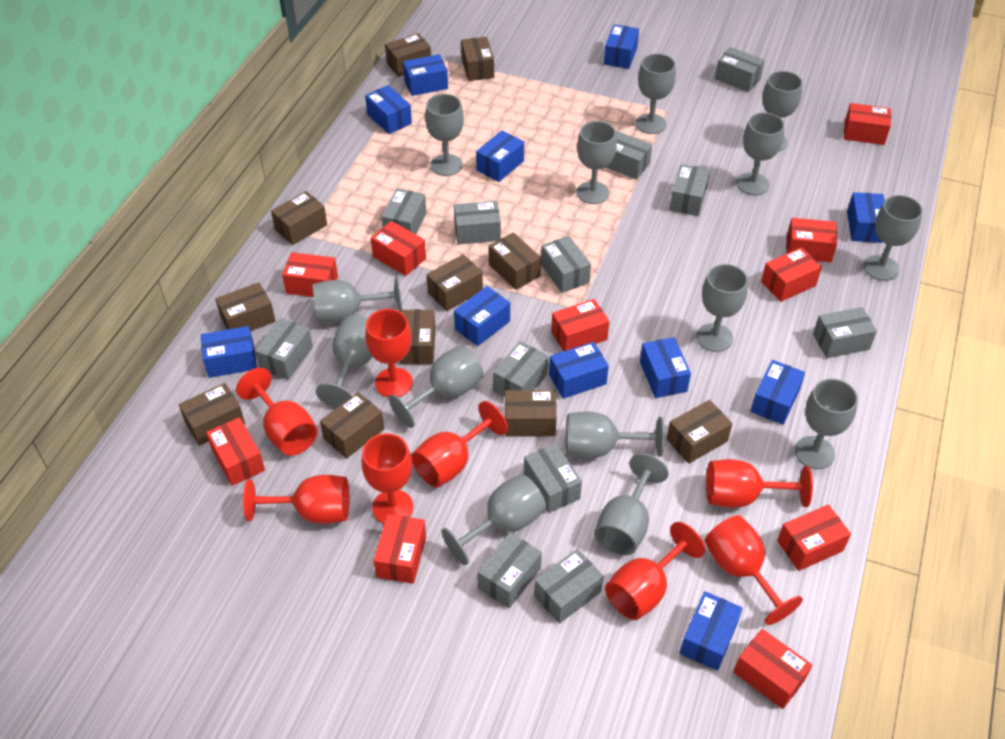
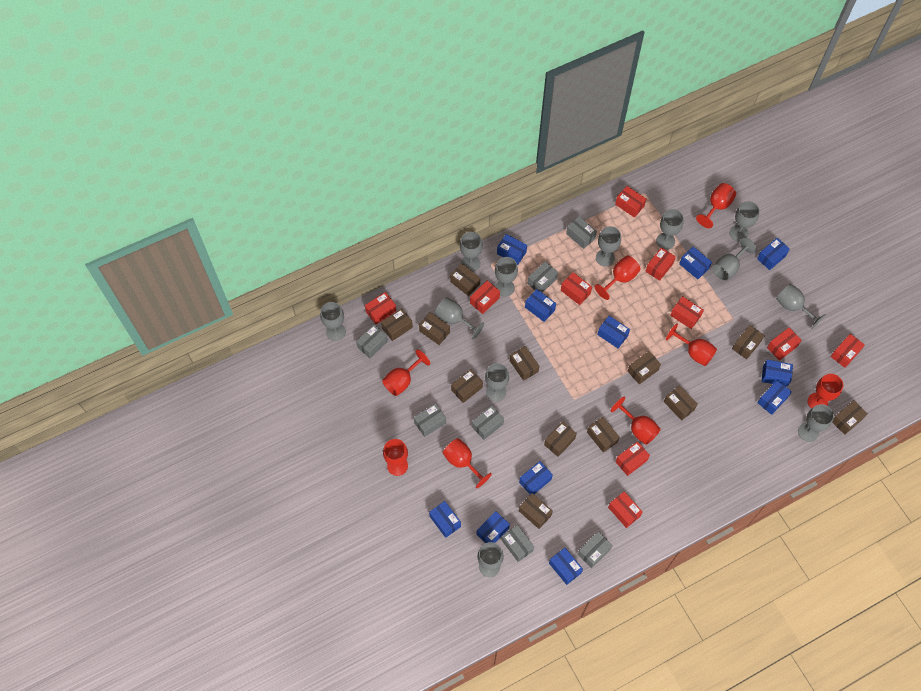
brown box: 11 -> 12
grey box: 12 -> 7
grey goblet: 14 -> 12

